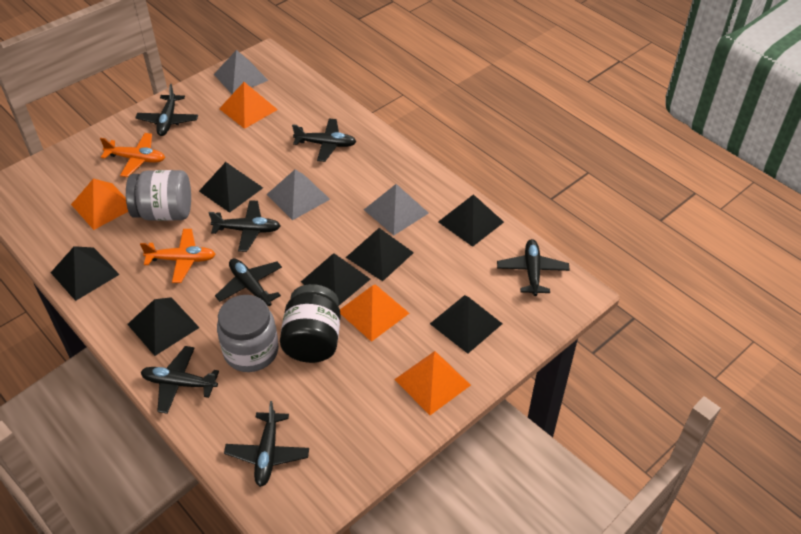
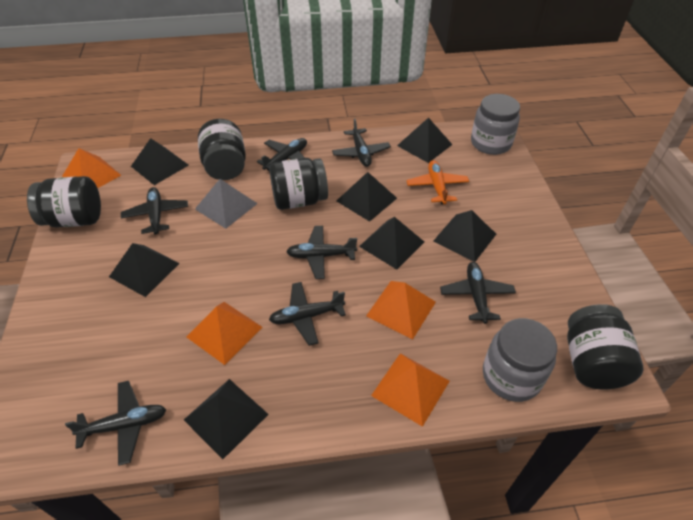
black jar: 1 -> 4
grey pyramid: 3 -> 1
orange plane: 2 -> 1

